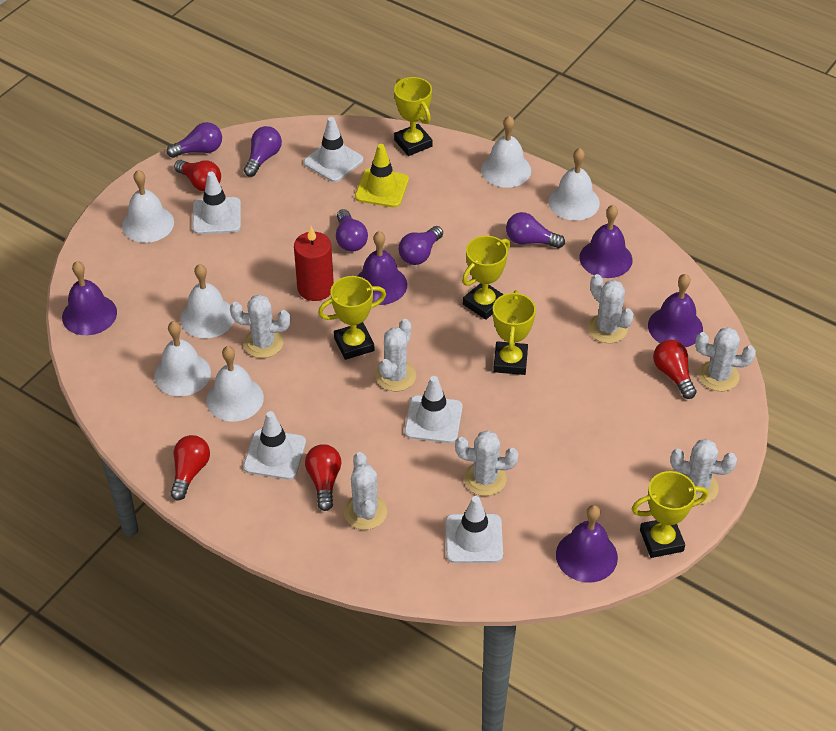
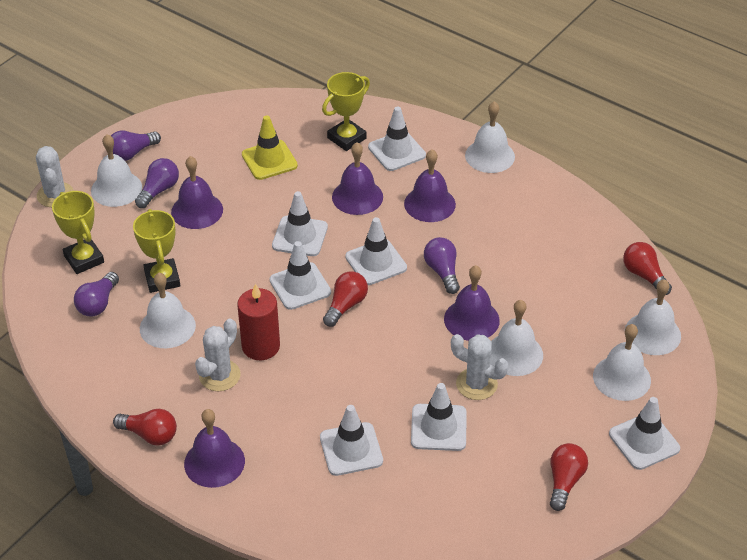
purple light bulb: 5 -> 4
white cactus: 7 -> 3
white traffic cone: 5 -> 7
yellow trophy: 5 -> 3

